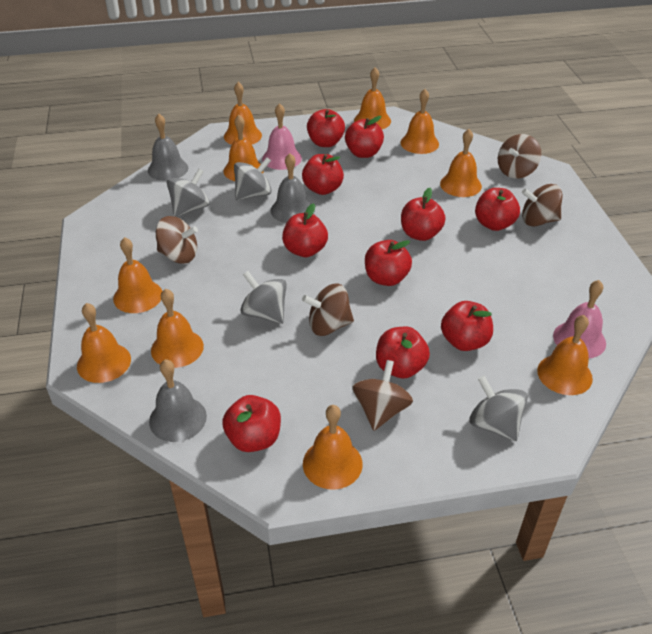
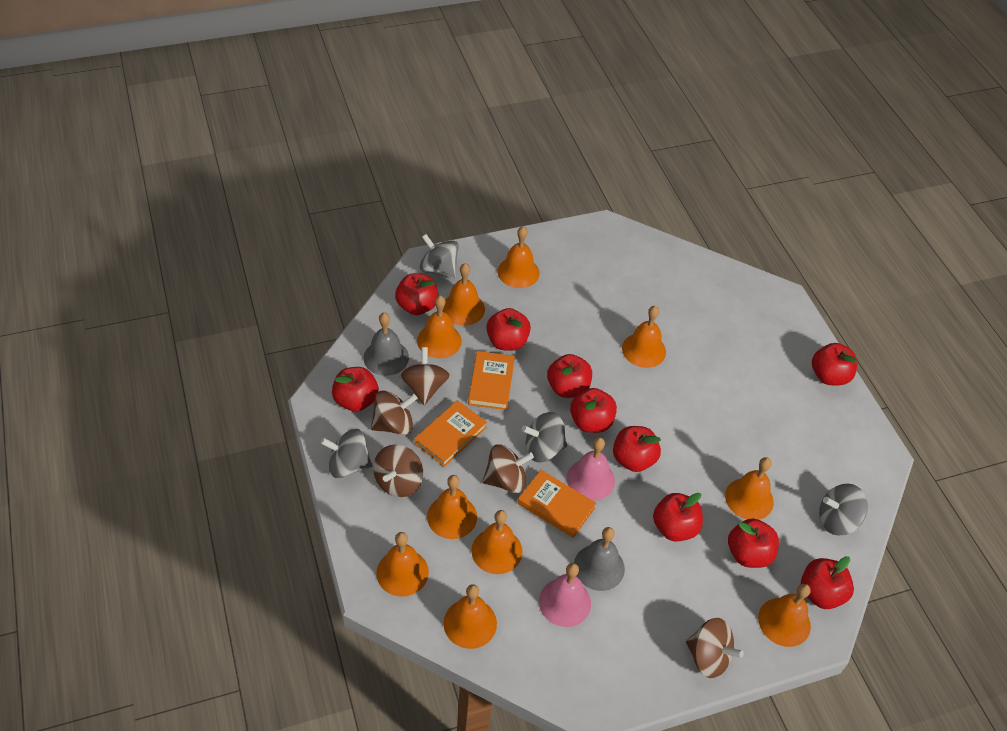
grey bell: 3 -> 2
orange book: 0 -> 3

